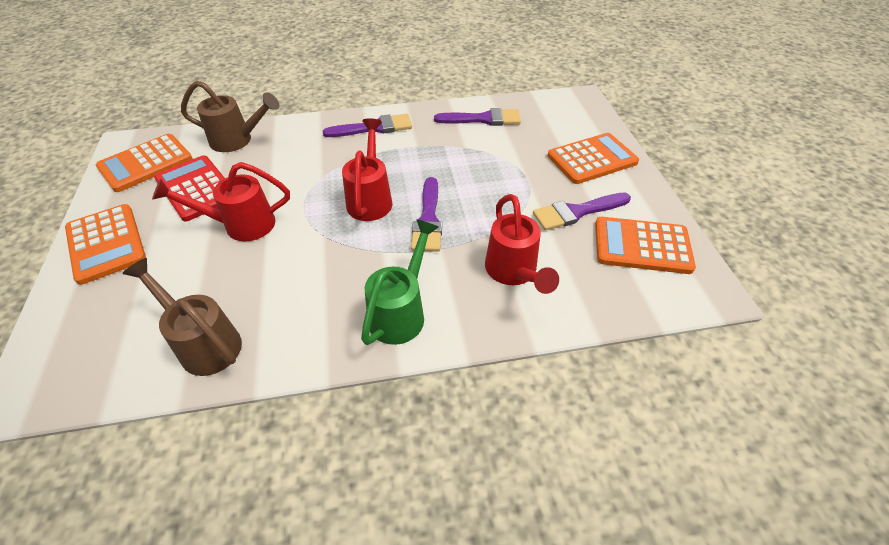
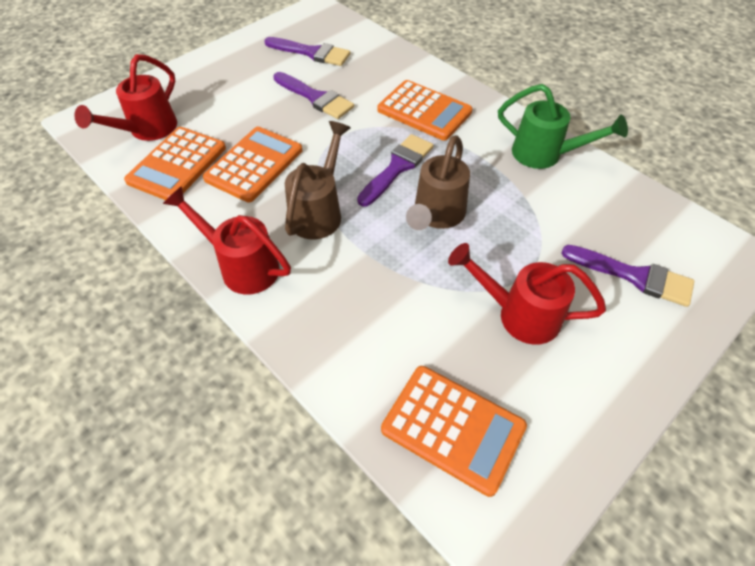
red calculator: 1 -> 0

